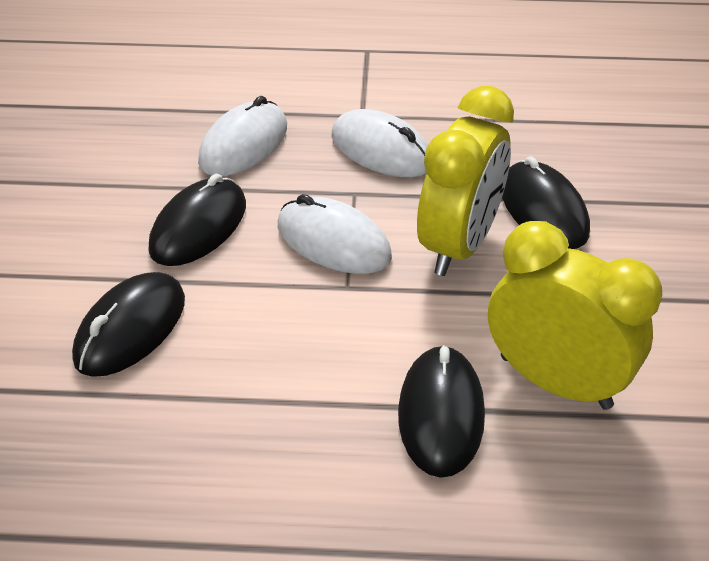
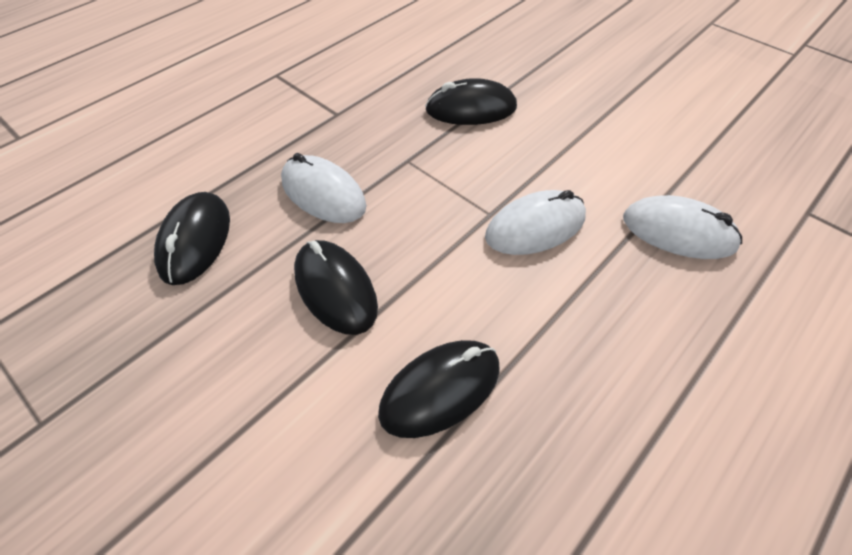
yellow clock: 2 -> 0

